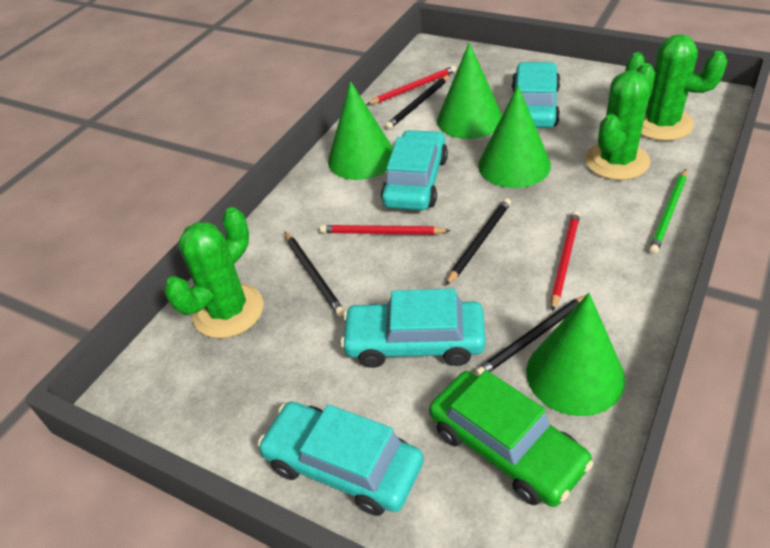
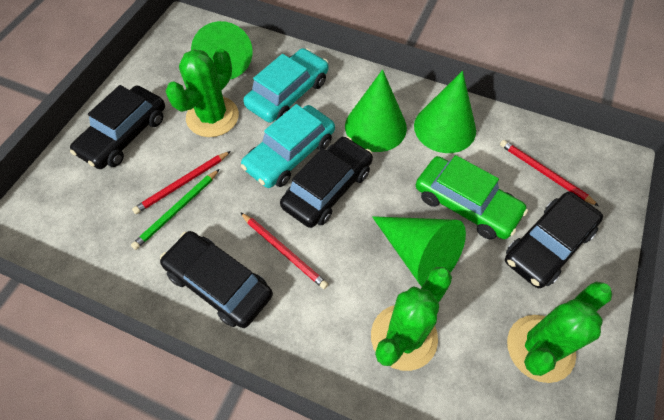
black car: 0 -> 4
black pencil: 4 -> 0
turquoise car: 4 -> 2

